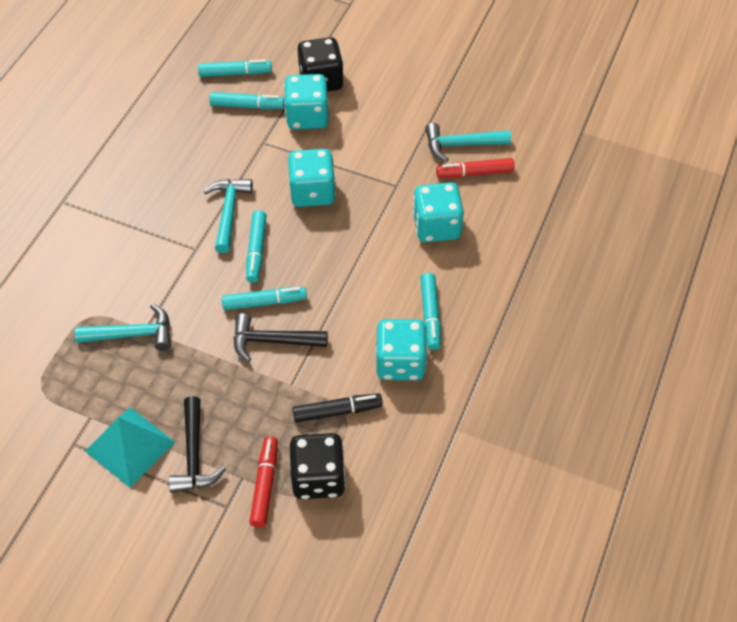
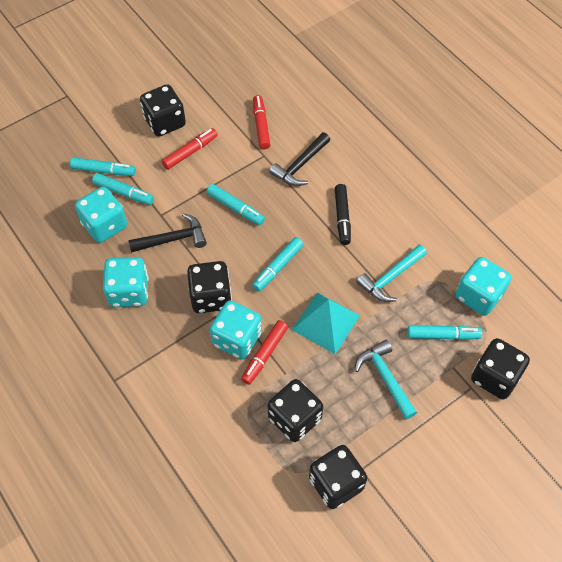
black dice: 2 -> 5
red marker: 2 -> 3
turquoise hammer: 3 -> 2

